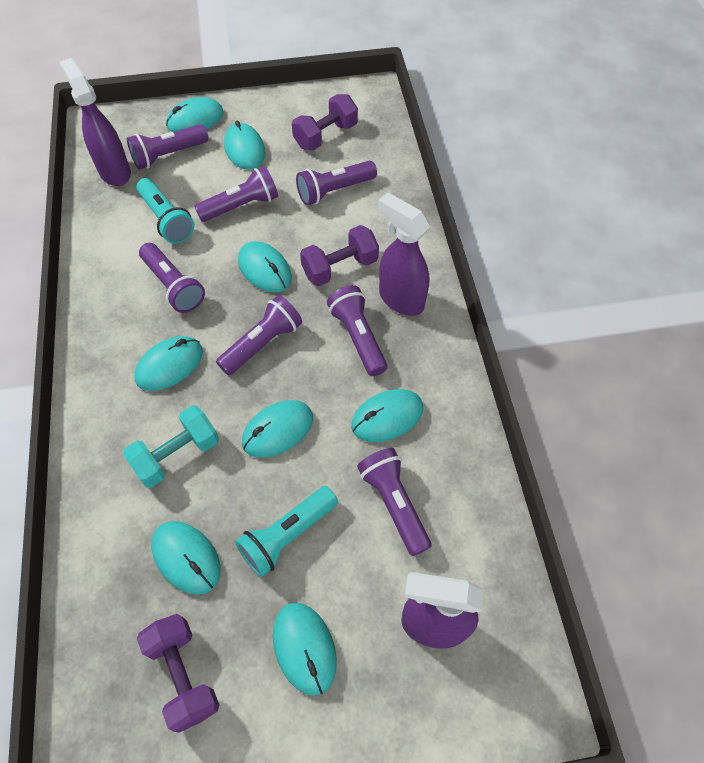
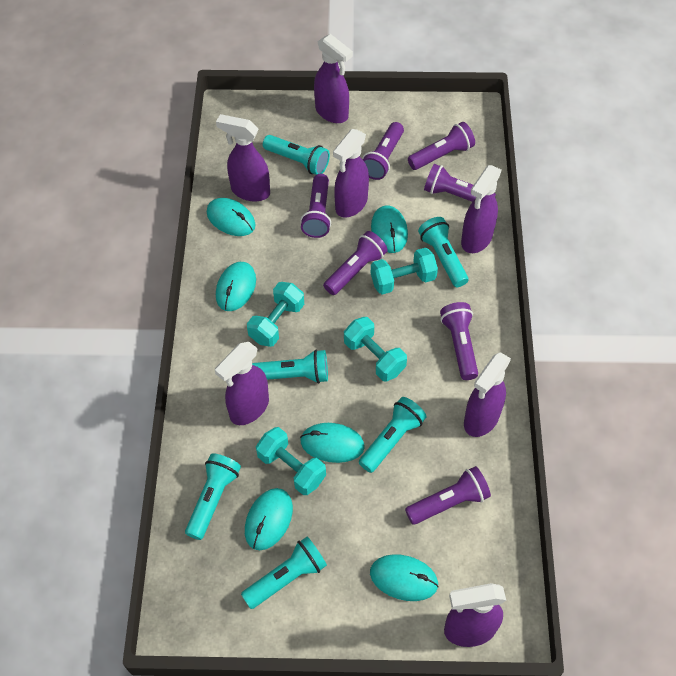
purple dumbbell: 3 -> 0
purple spray bottle: 3 -> 7
turquoise dumbbell: 1 -> 4
turquoise flashlight: 2 -> 6
turquoise mouse: 8 -> 6

